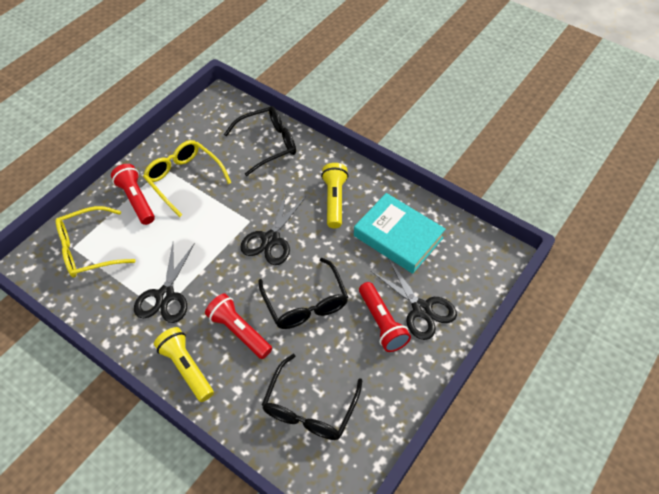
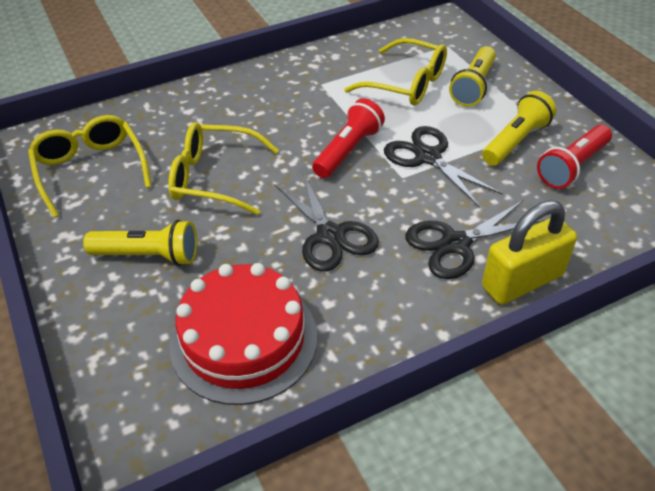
black glasses: 3 -> 0
red cake: 0 -> 1
red flashlight: 3 -> 2
turquoise book: 1 -> 0
yellow flashlight: 2 -> 3
yellow glasses: 2 -> 3
yellow padlock: 0 -> 1

